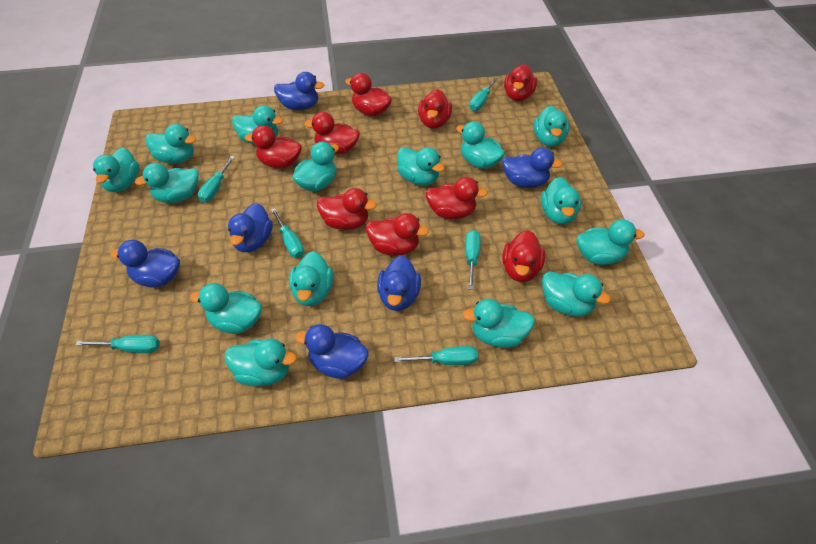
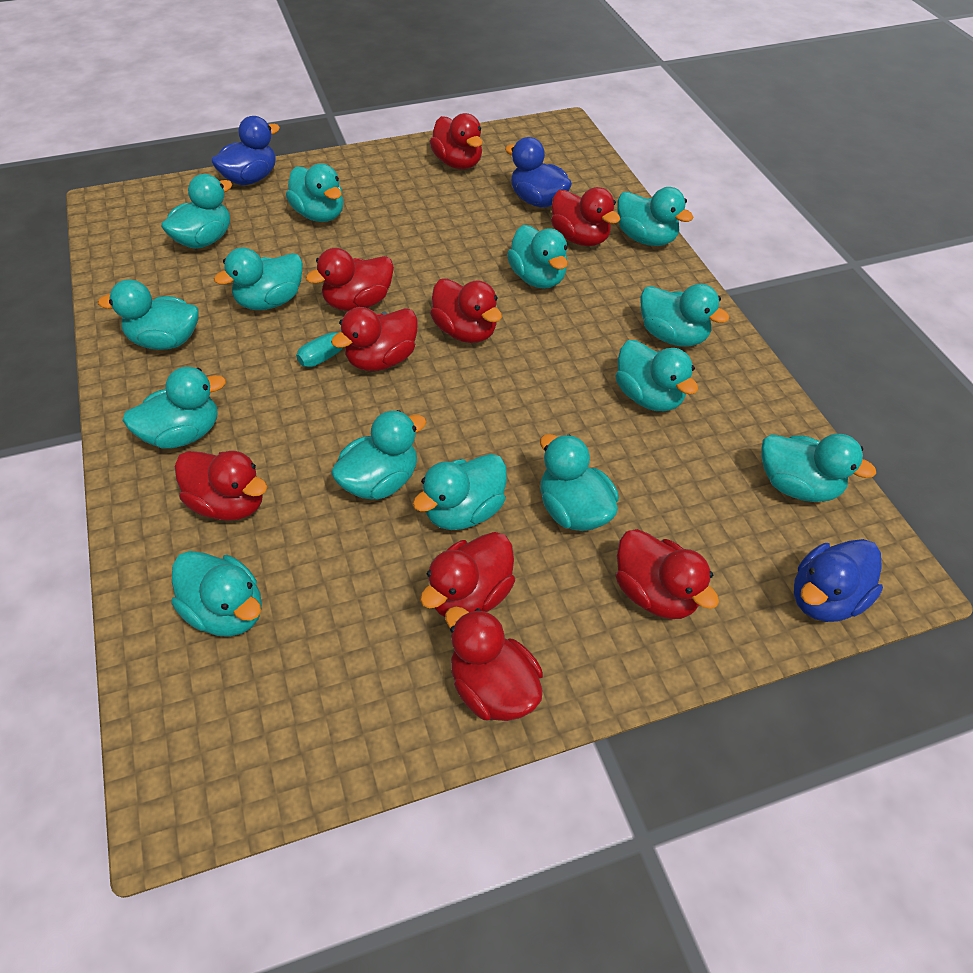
blue duck: 6 -> 3
turquoise duck: 15 -> 14
turquoise screwdriver: 6 -> 1

